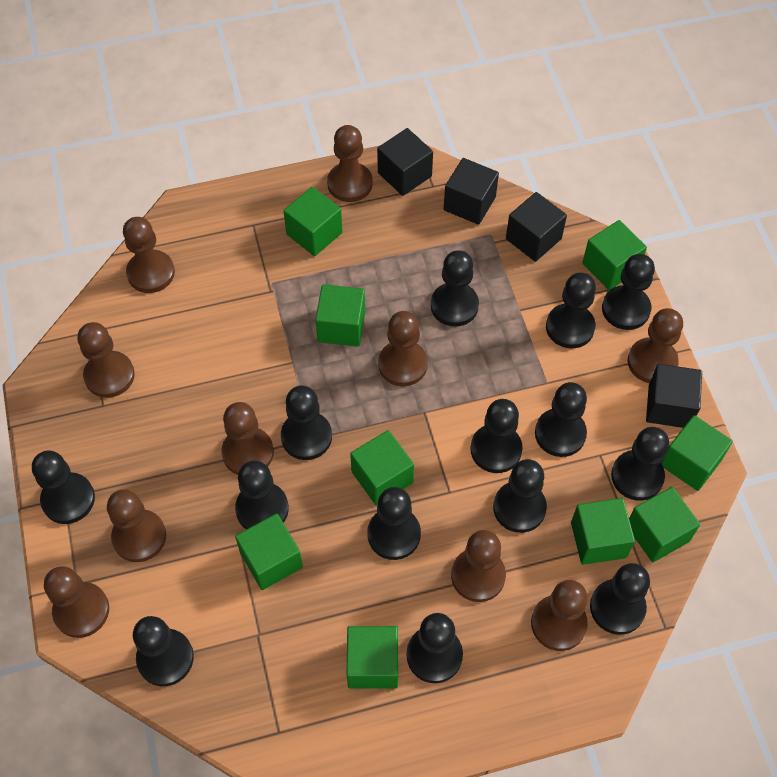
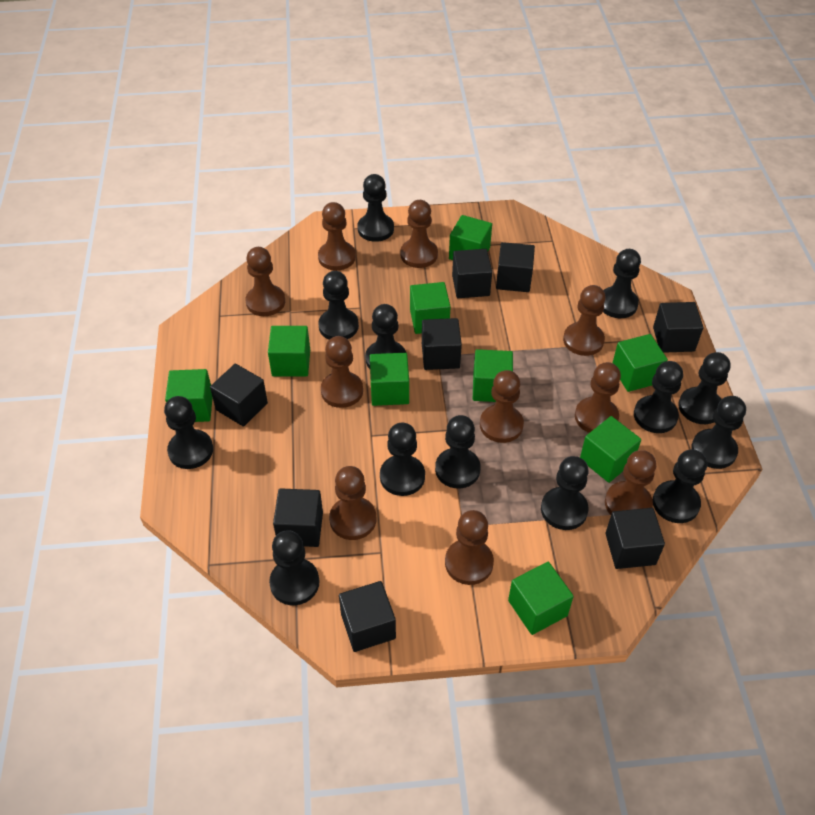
black cube: 4 -> 8
black pawn: 14 -> 13

